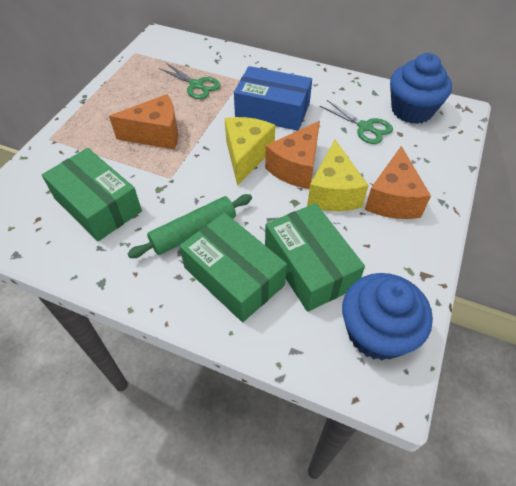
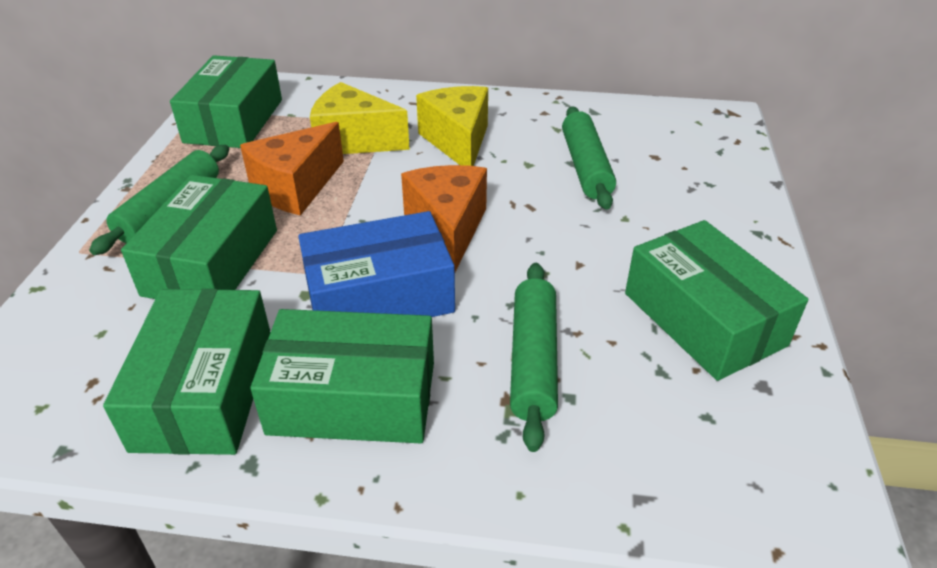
blue cupcake: 2 -> 0
green box: 3 -> 5
green rolling pin: 1 -> 3
green scissors: 2 -> 0
orange cheese: 3 -> 2

